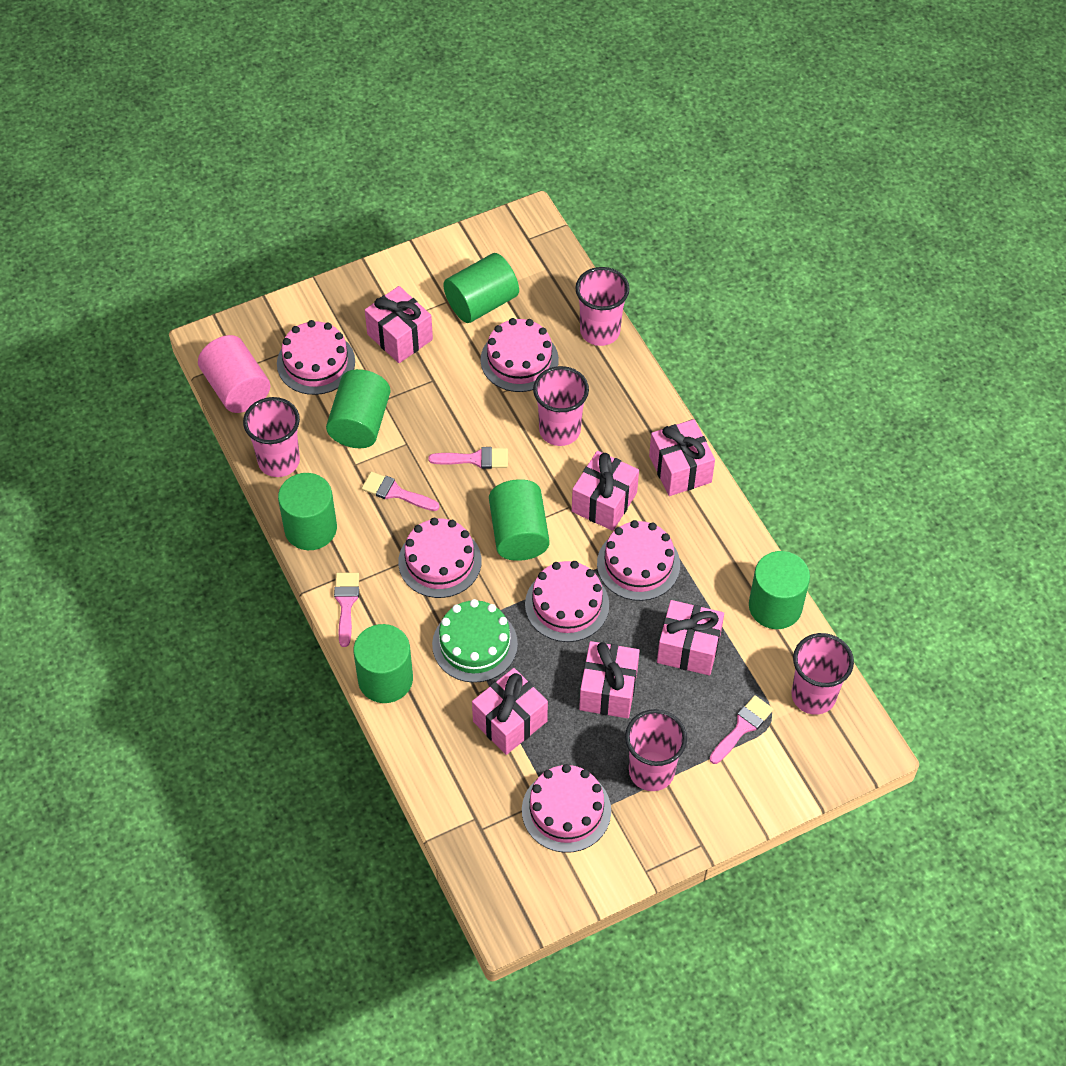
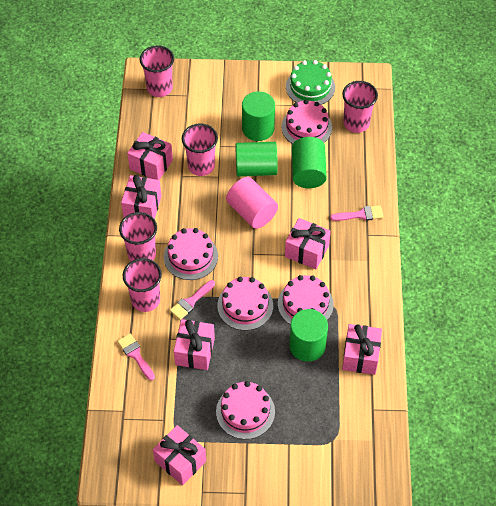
green cylinder: 6 -> 4
pink brush: 4 -> 3
pink cake: 6 -> 5

